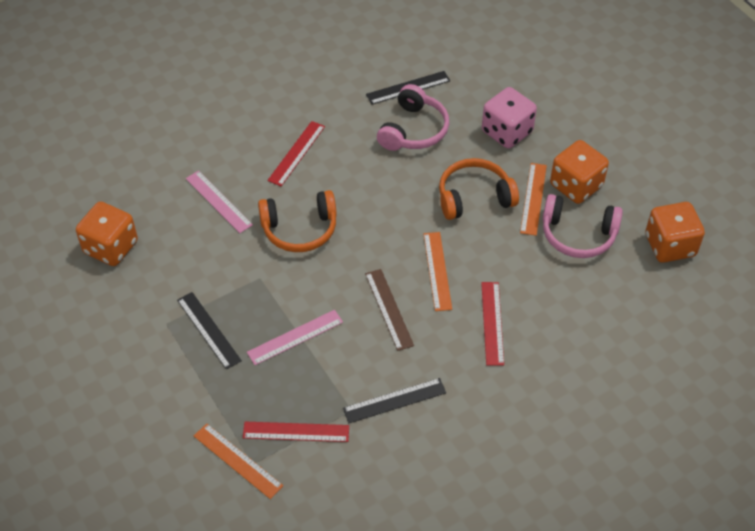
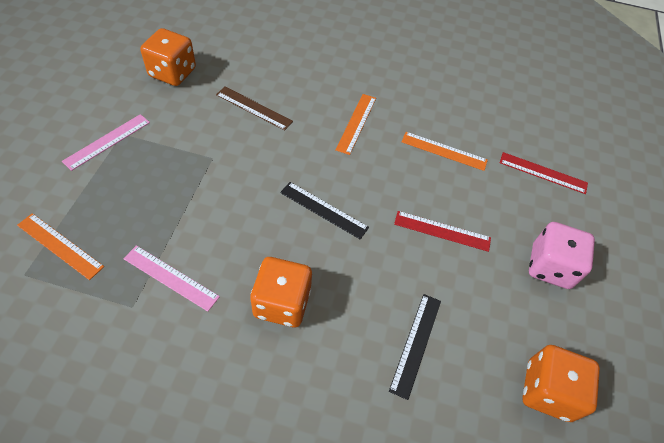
black ruler: 3 -> 2
orange headphones: 2 -> 0
pink headphones: 2 -> 0
red ruler: 3 -> 2

